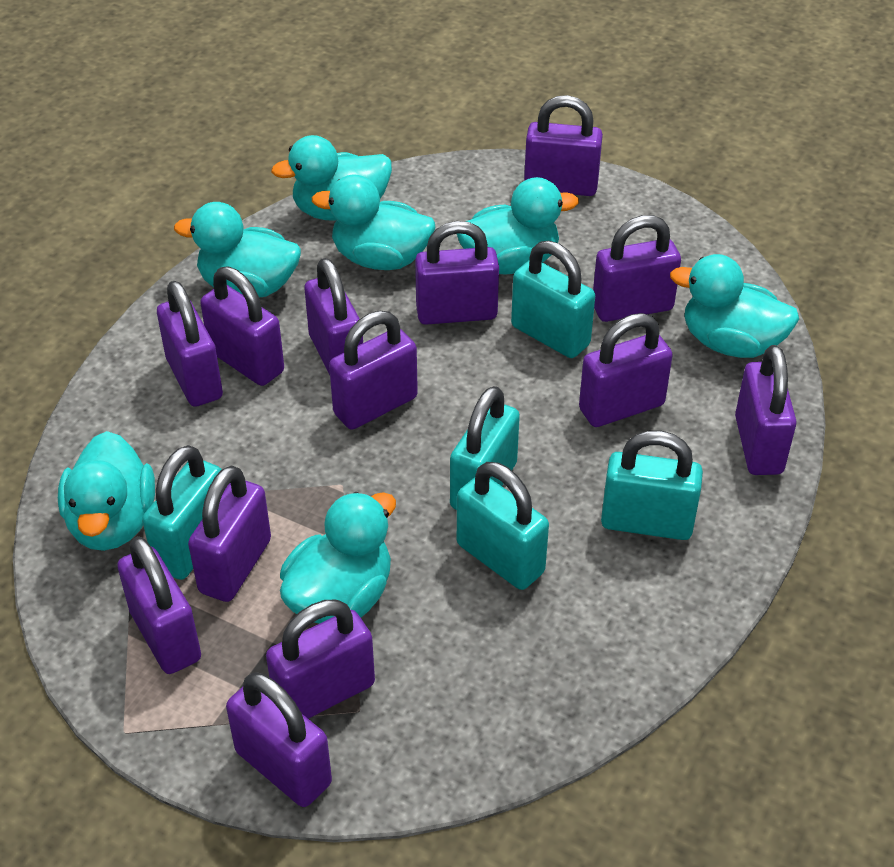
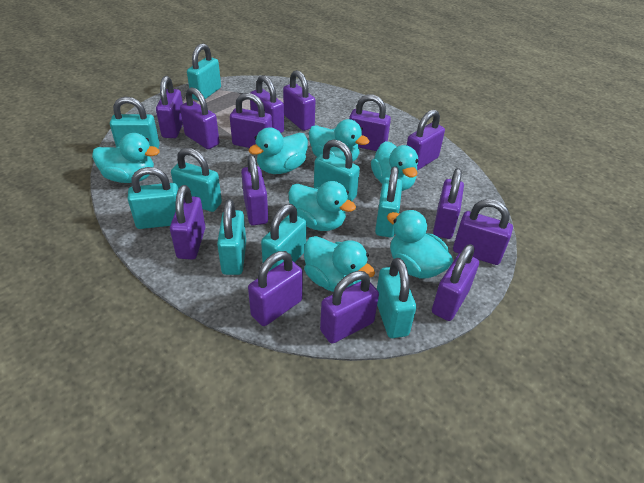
purple padlock: 13 -> 14
turquoise padlock: 5 -> 9

